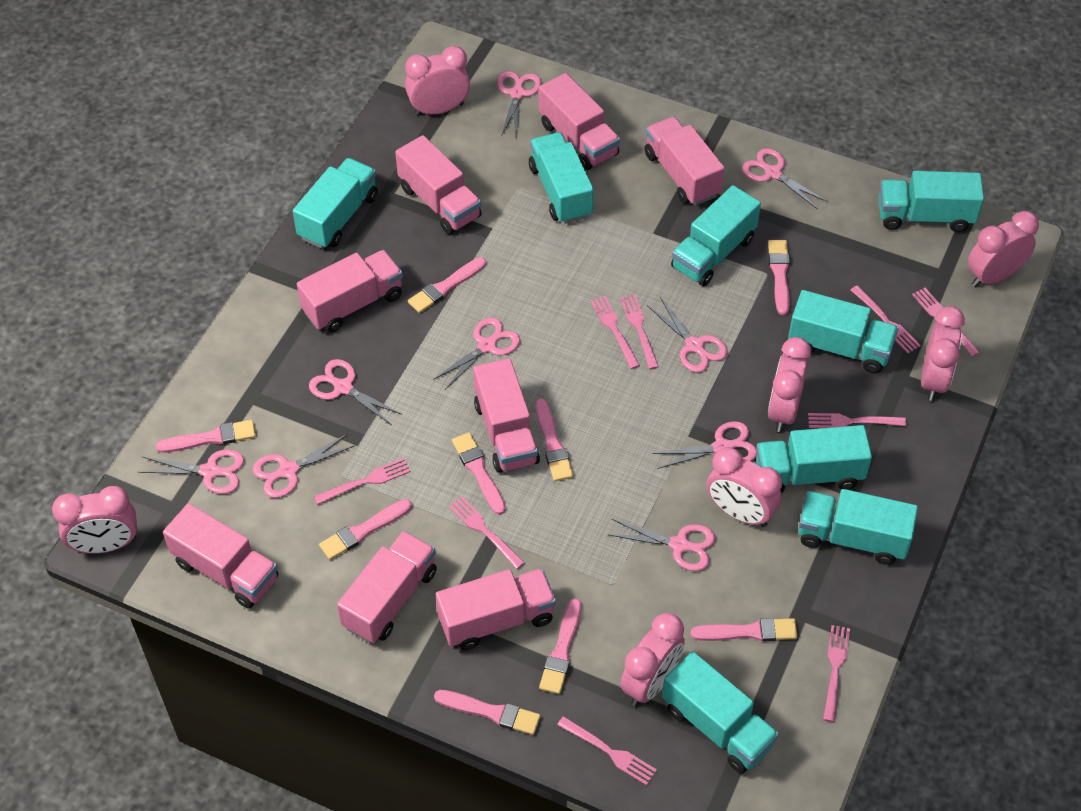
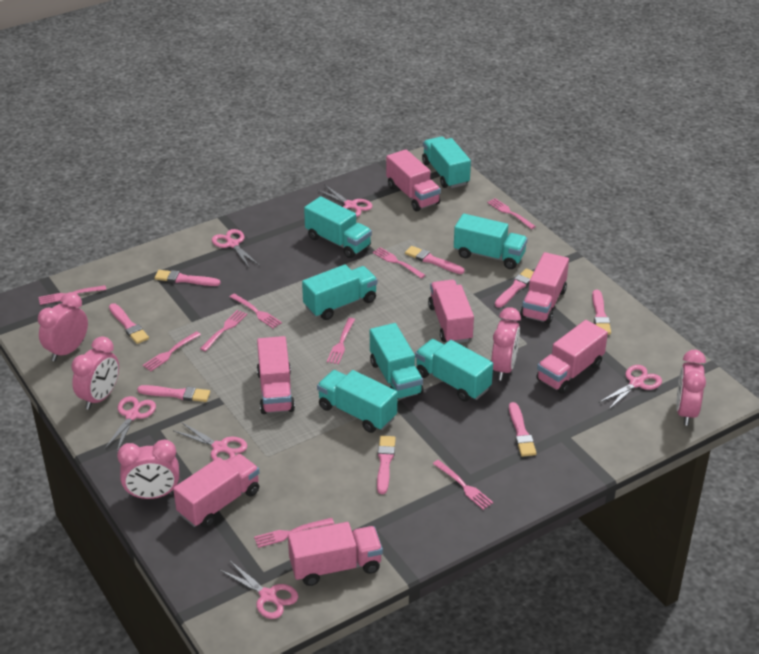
pink brush: 9 -> 8
pink clock: 7 -> 5
pink scissors: 9 -> 6
pink truck: 8 -> 7
turquoise truck: 8 -> 7

